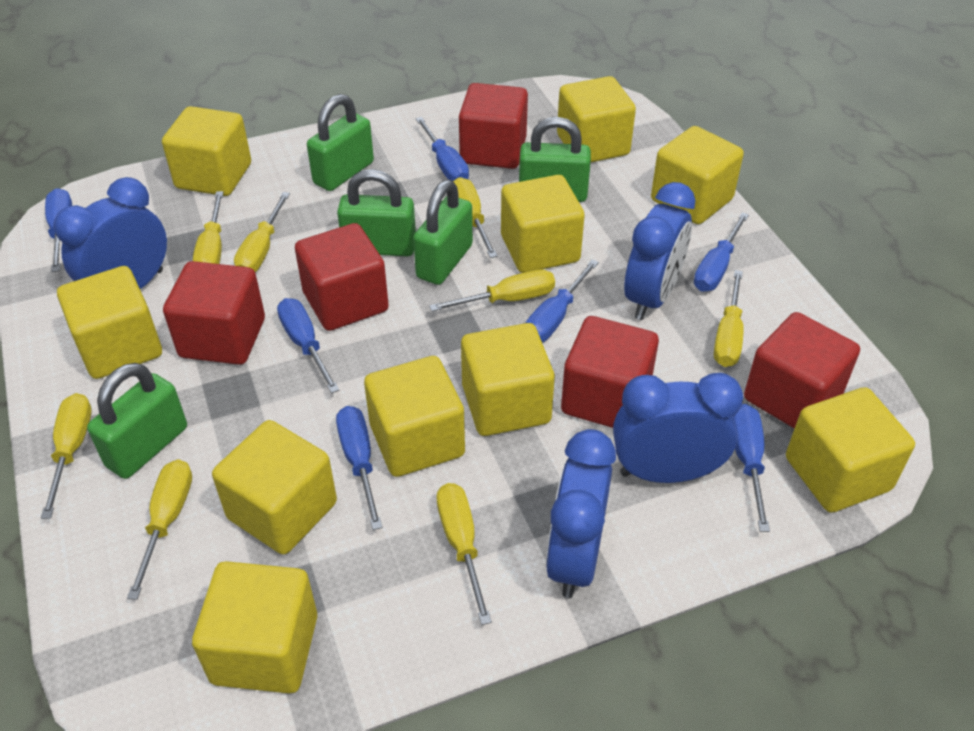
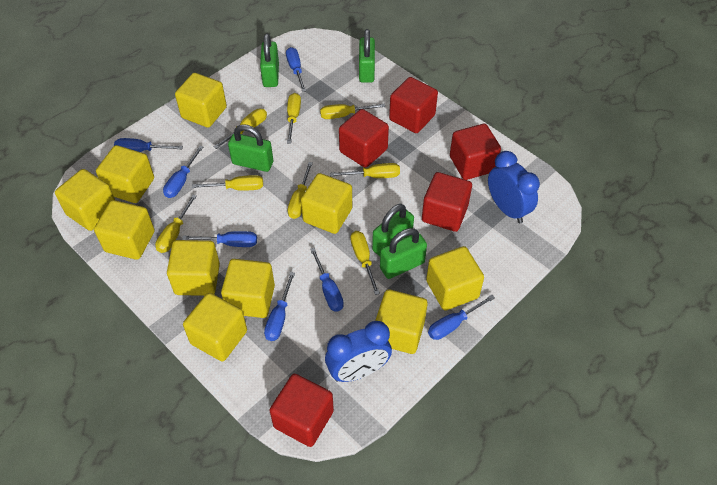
blue clock: 4 -> 2

